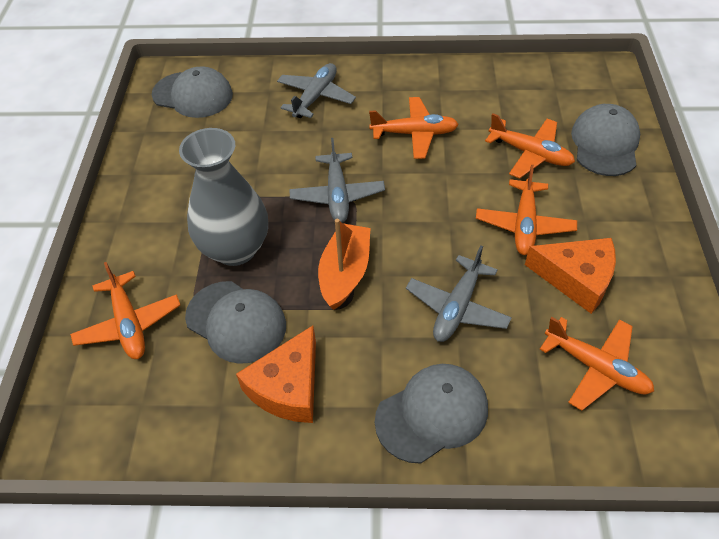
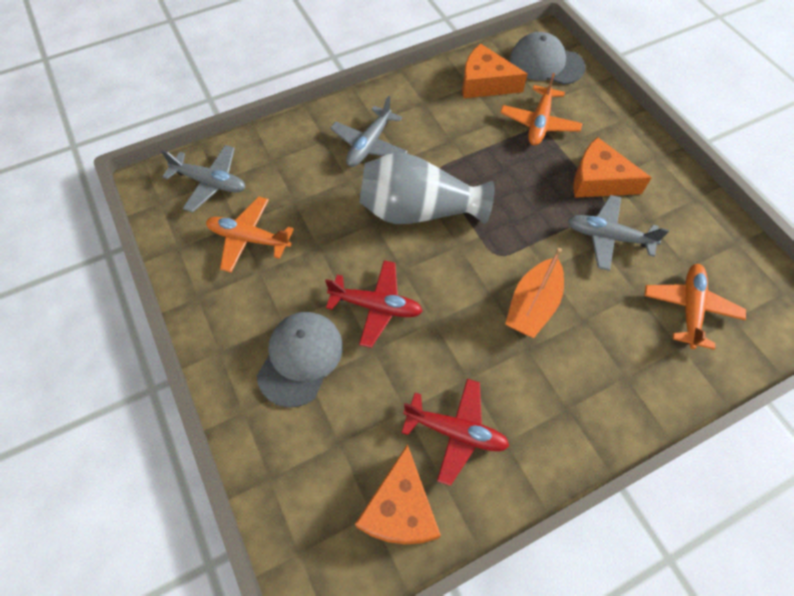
grey cap: 4 -> 2
orange cheese: 2 -> 3
orange plane: 5 -> 3
red plane: 0 -> 2

